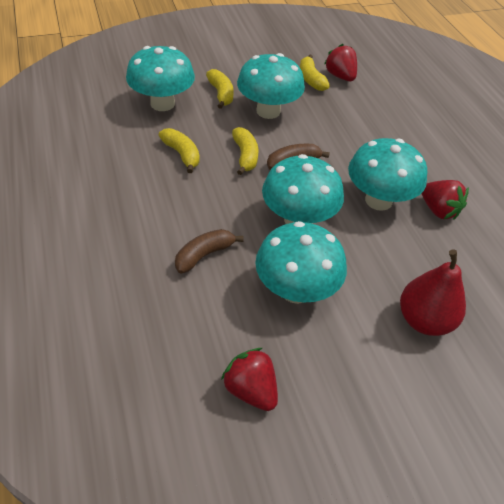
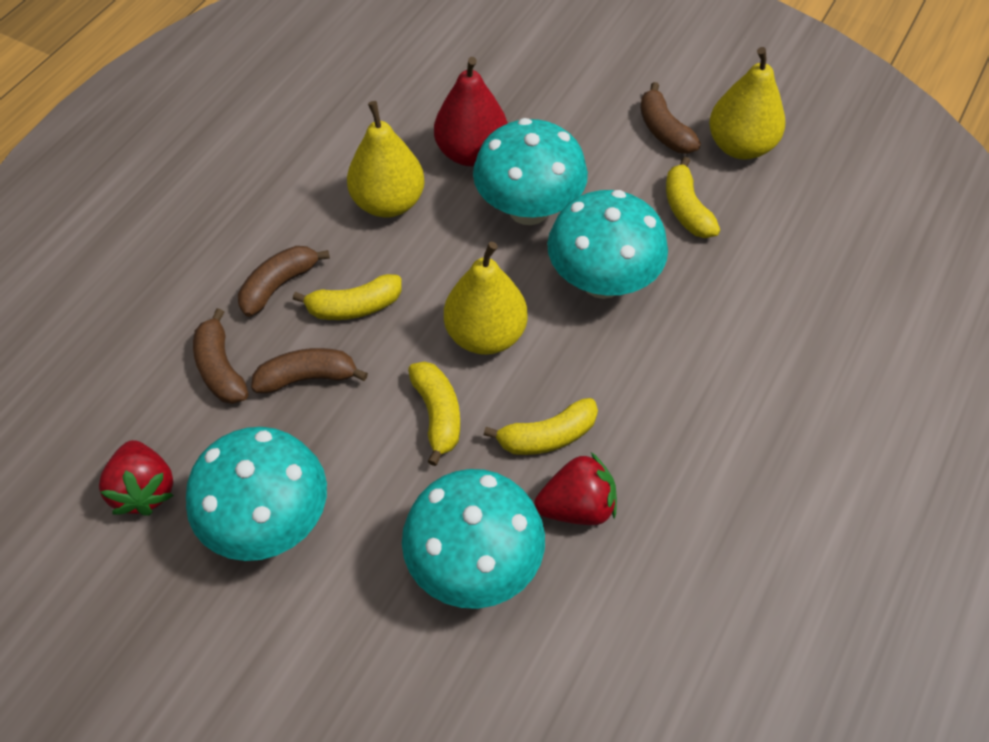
brown banana: 2 -> 4
red strawberry: 3 -> 2
turquoise mushroom: 5 -> 4
yellow pear: 0 -> 3

